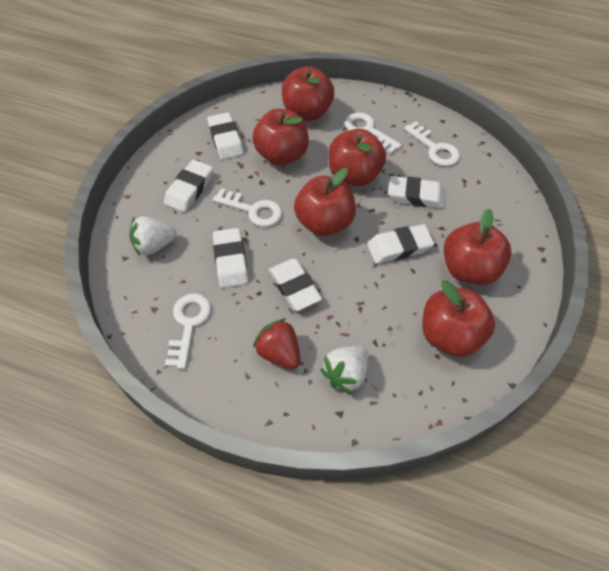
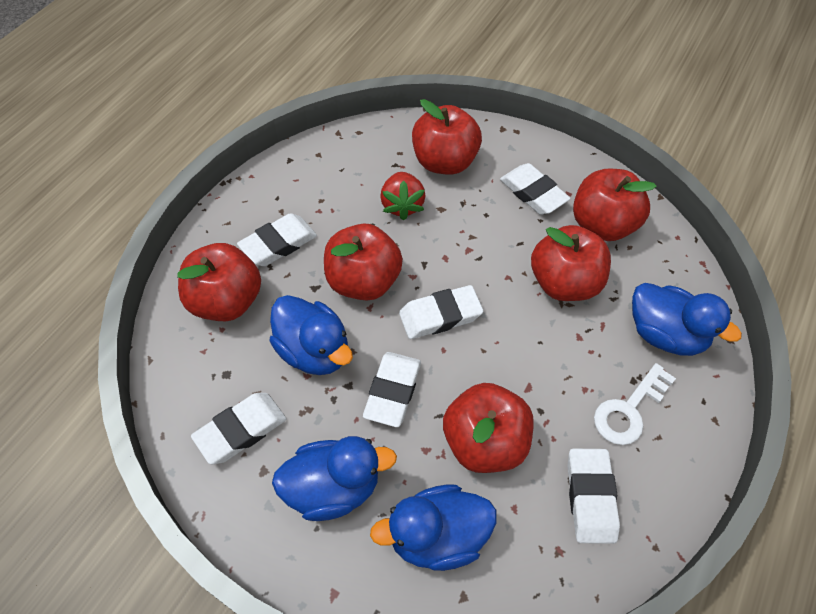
blue duck: 0 -> 4
white key: 4 -> 1
white strawberry: 2 -> 0

